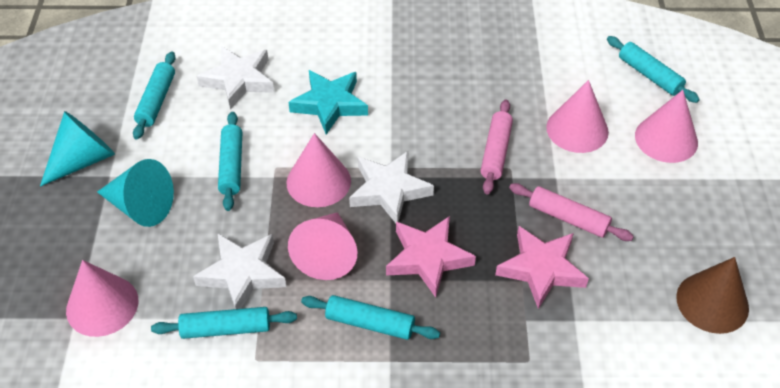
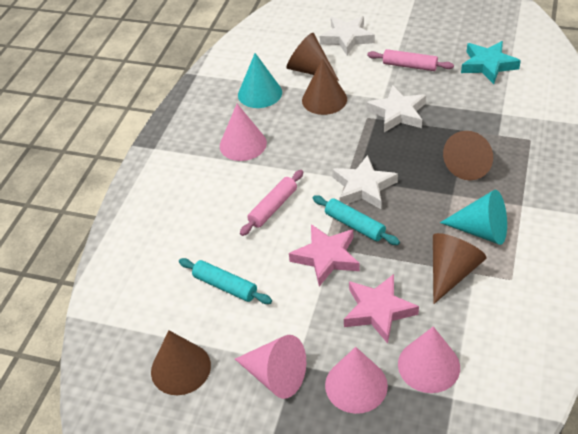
brown cone: 1 -> 5
pink cone: 5 -> 4
turquoise rolling pin: 5 -> 2

